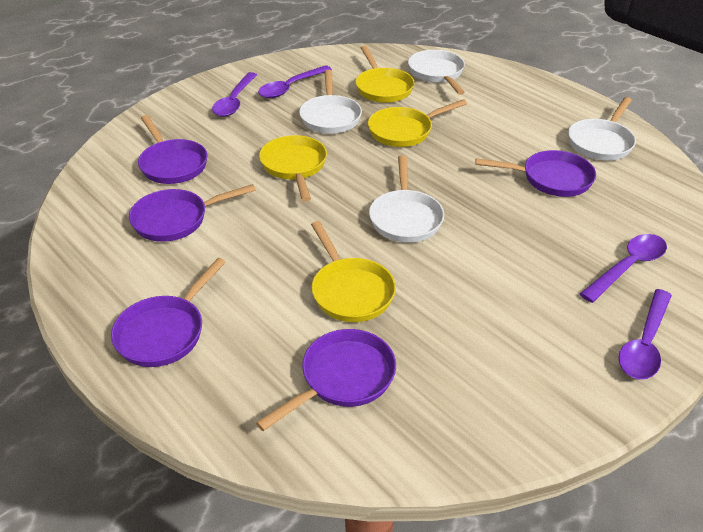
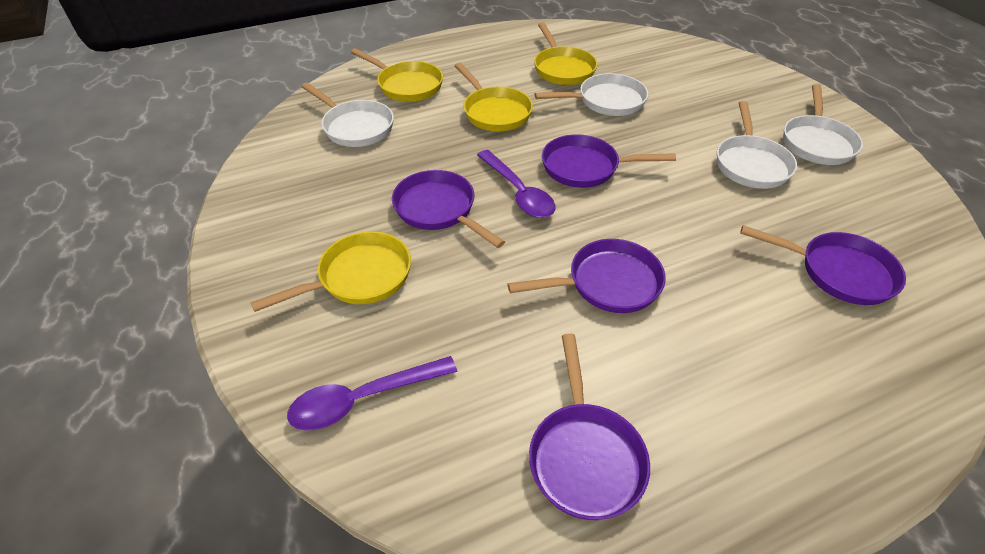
purple spoon: 4 -> 2

